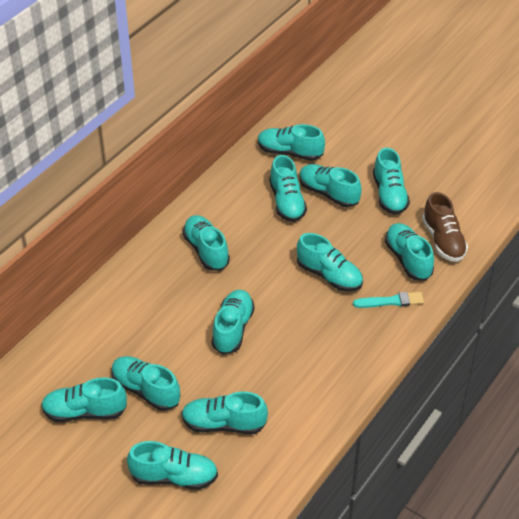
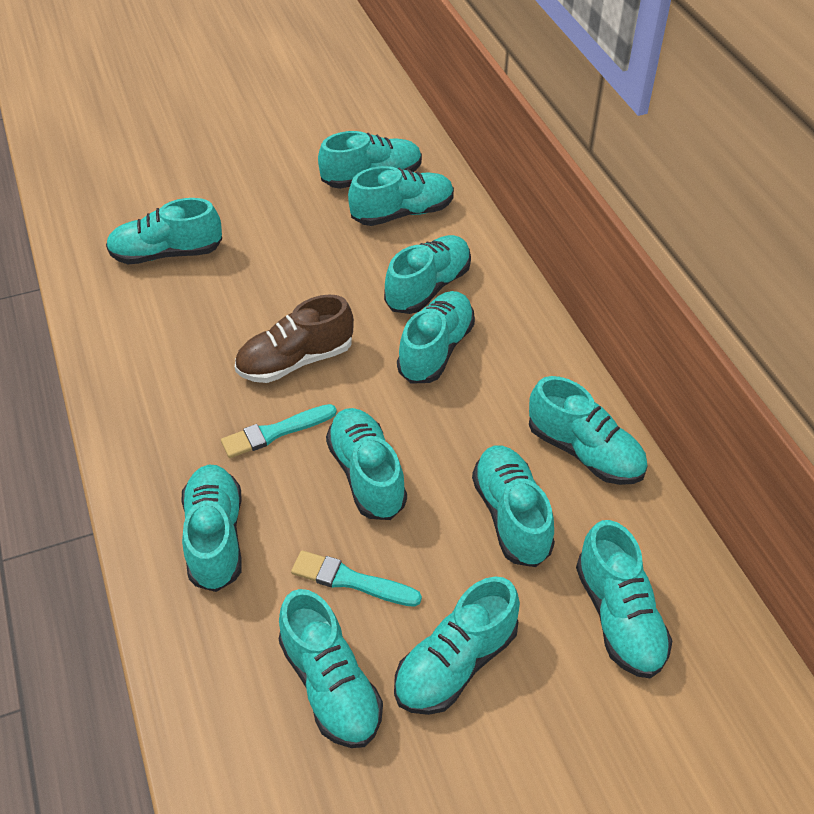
turquoise brush: 1 -> 2

